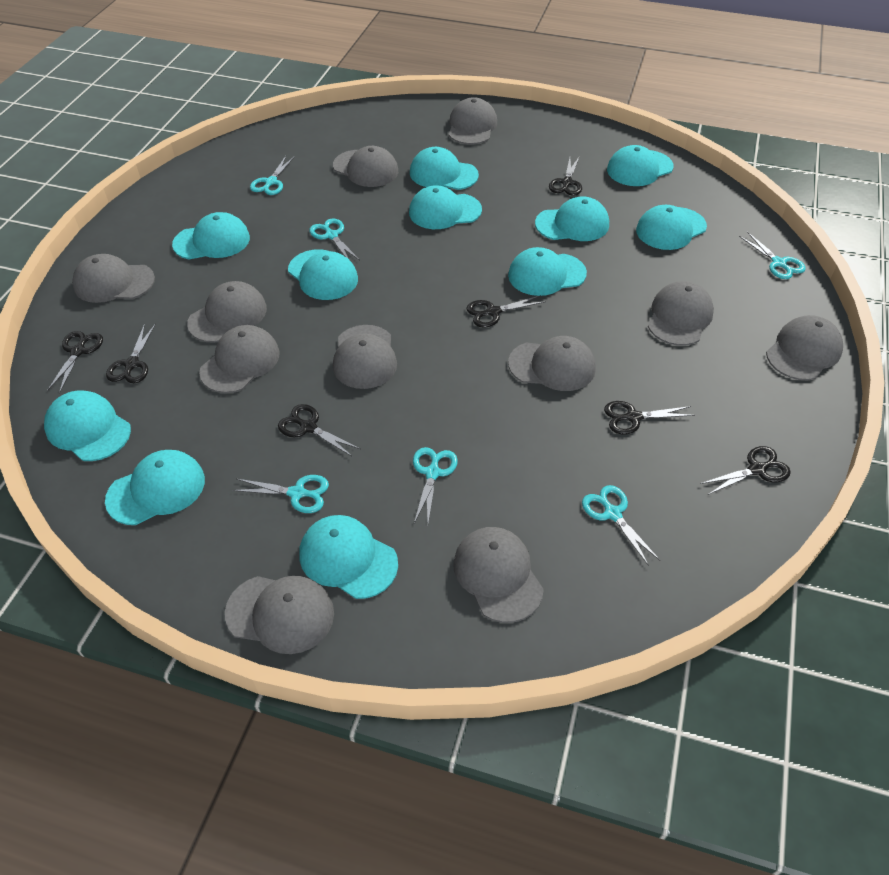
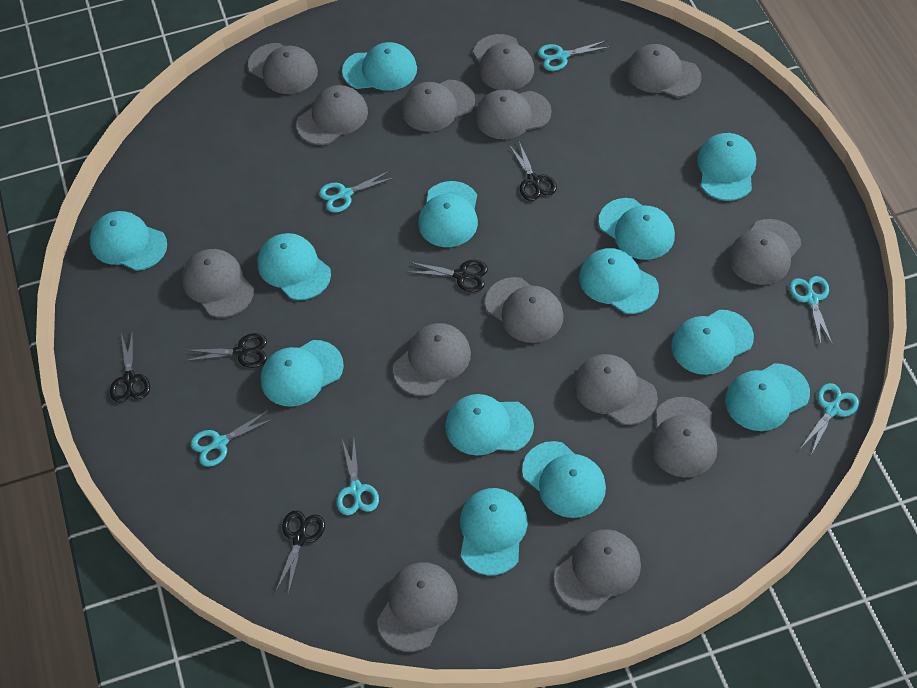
black scissors: 7 -> 5
grey cap: 11 -> 14
turquoise cap: 11 -> 13

